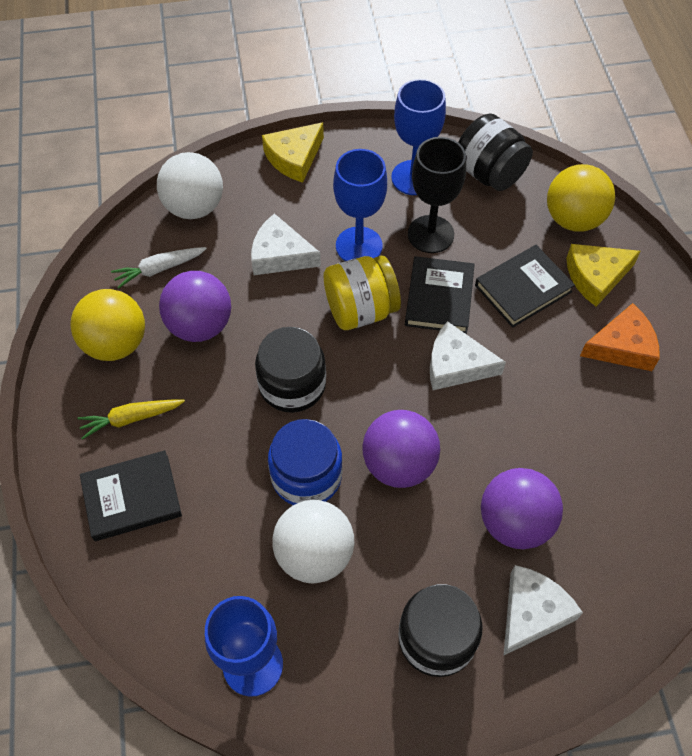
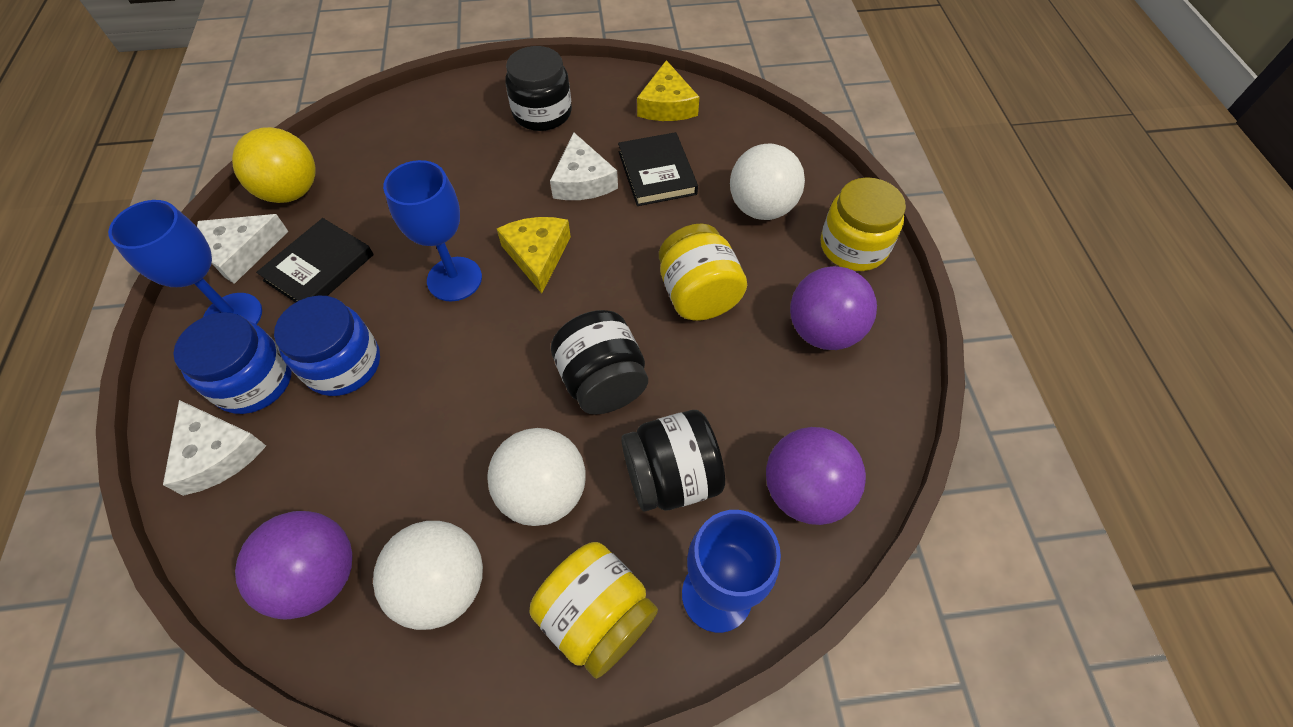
black book: 3 -> 2
black goblet: 1 -> 0
blue jar: 1 -> 2
orange cheese: 1 -> 0
white ball: 2 -> 3
white carrot: 1 -> 0
yellow ball: 2 -> 1
yellow carrot: 1 -> 0
yellow jar: 1 -> 3

